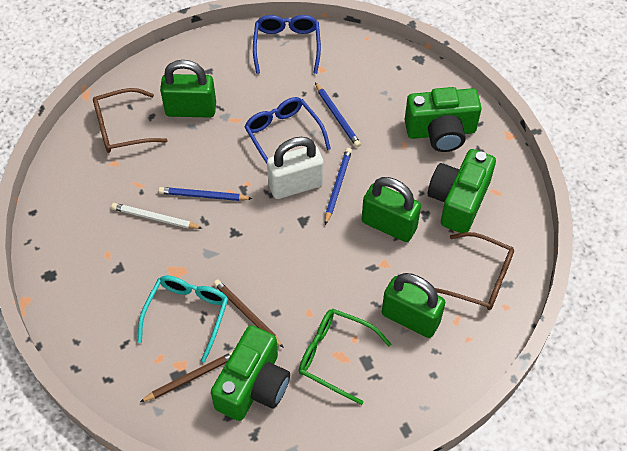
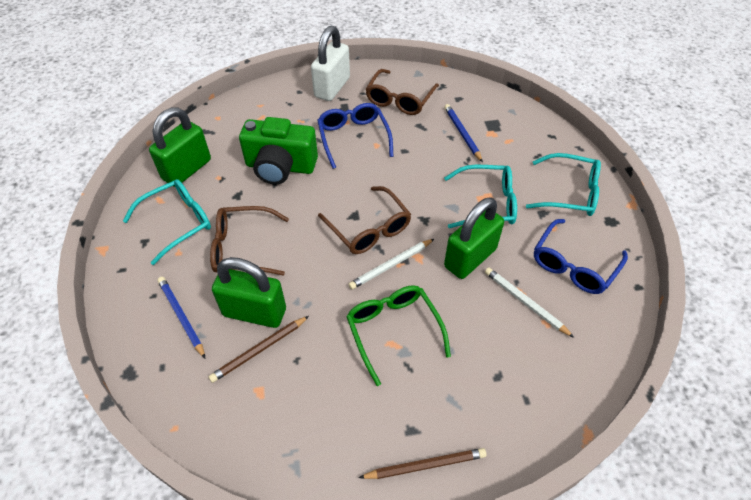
blue pencil: 3 -> 2
brown glasses: 2 -> 3
green camera: 3 -> 1
turquoise glasses: 1 -> 3
white pencil: 1 -> 2

